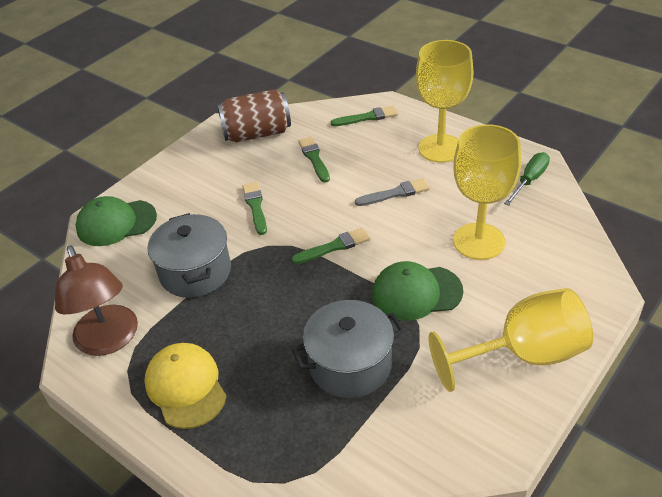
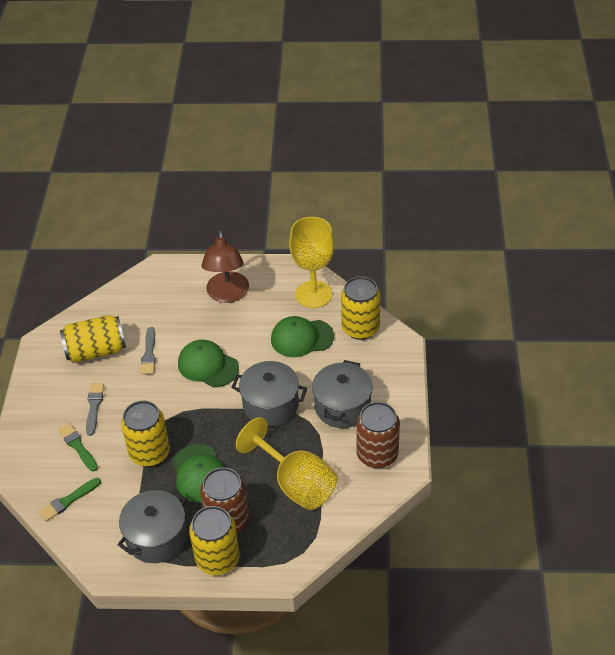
brown can: 1 -> 2
green brush: 4 -> 2
green cap: 2 -> 3
green screwdriver: 1 -> 0
grey brush: 1 -> 2
grey pot: 2 -> 3
yellow can: 0 -> 4
yellow cap: 1 -> 0
yellow goblet: 3 -> 2

